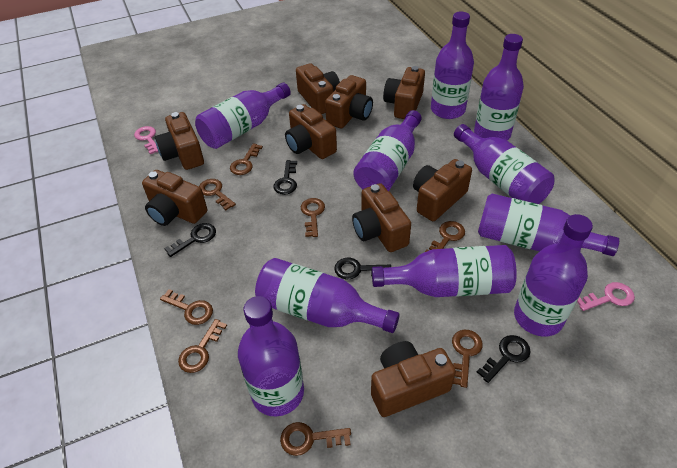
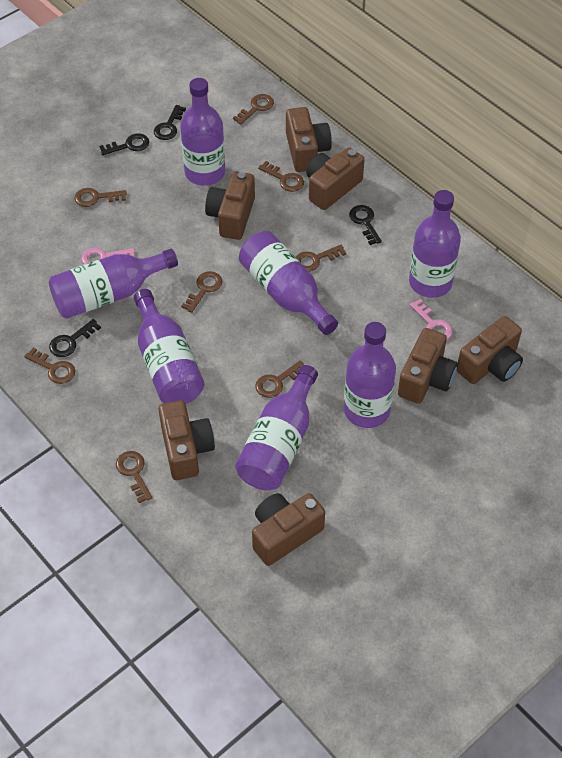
brown camera: 9 -> 7
purple bottle: 10 -> 7

